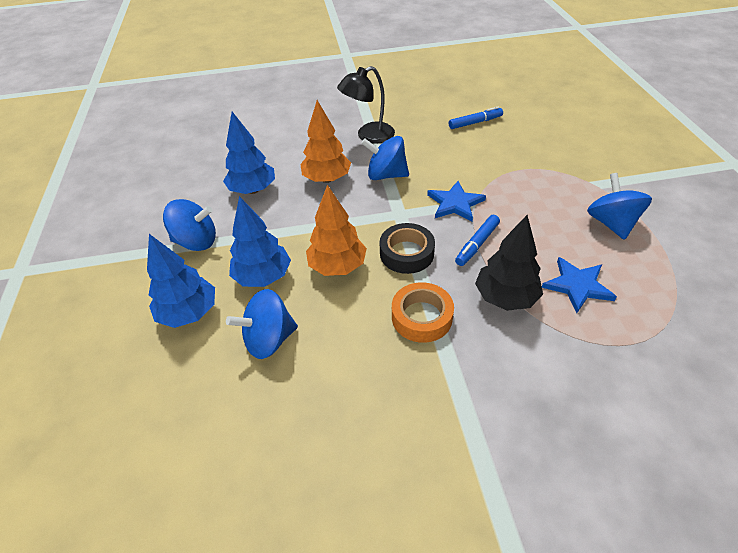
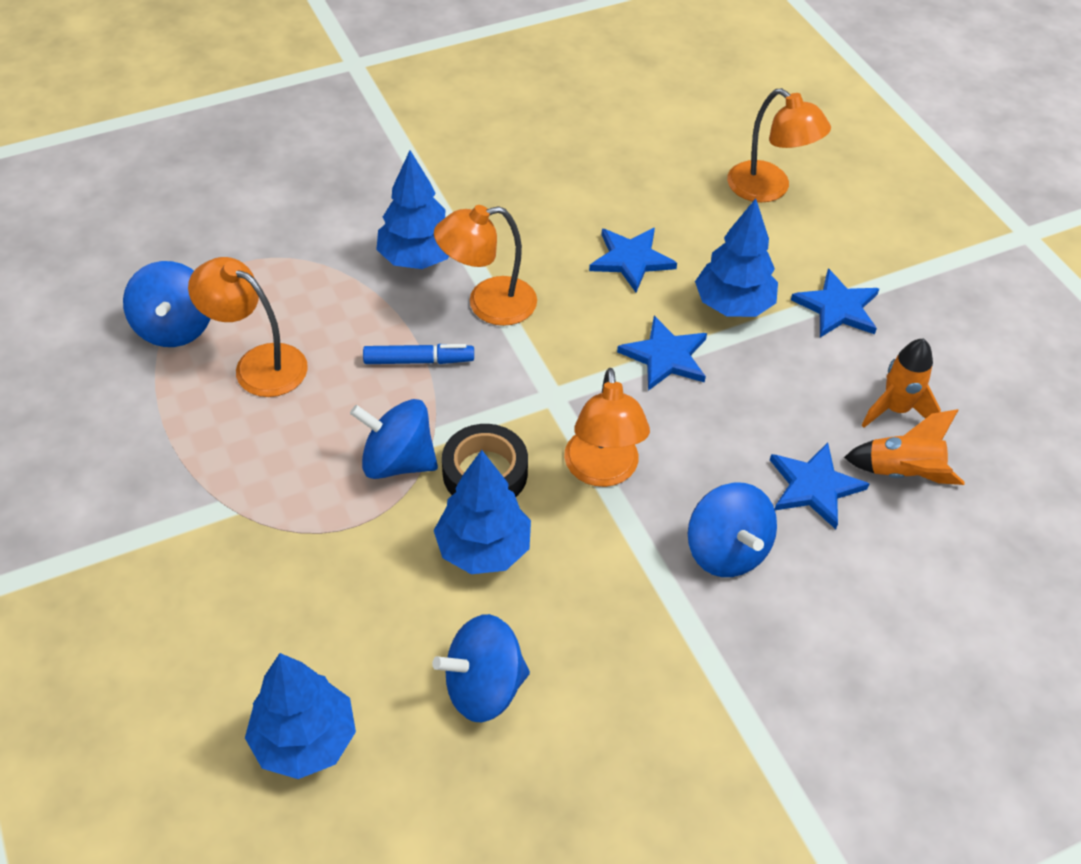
black lamp: 1 -> 0
black tree: 1 -> 0
blue marker: 2 -> 1
blue star: 2 -> 4
blue tree: 3 -> 4
orange lamp: 0 -> 4
orange rocket: 0 -> 2
orange tape: 1 -> 0
orange tree: 2 -> 0

